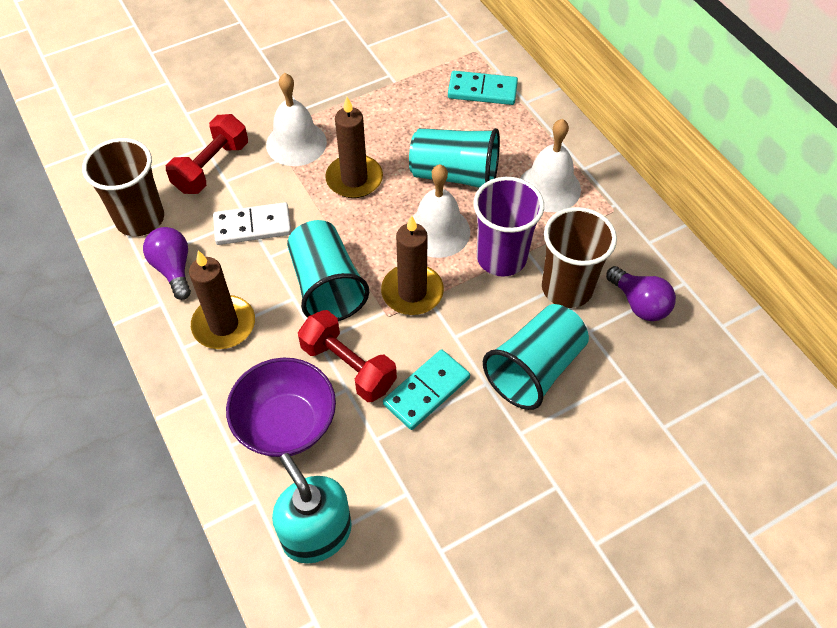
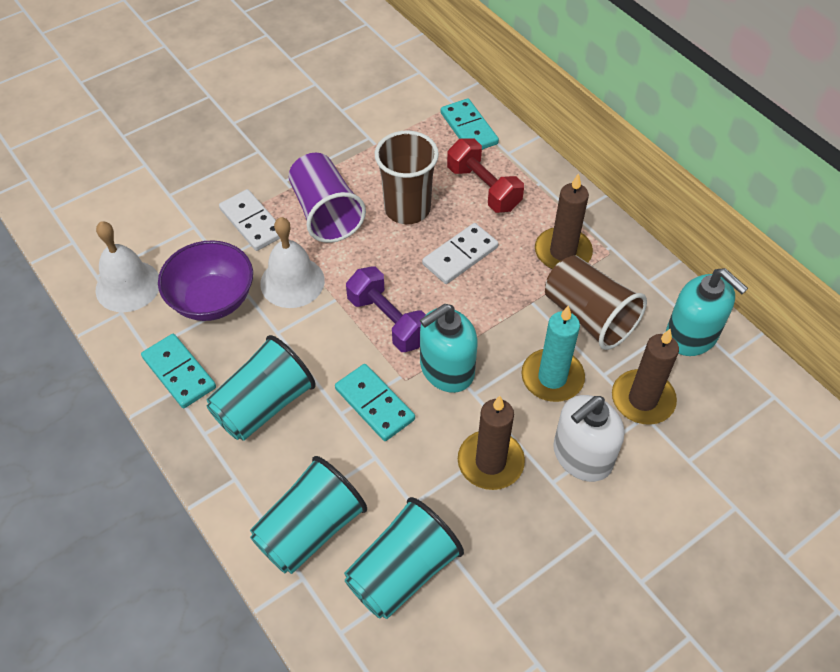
purple dumbbell: 0 -> 1
purple light bulb: 2 -> 0
red dumbbell: 2 -> 1
turquoise candle: 0 -> 1
turquoise domino: 2 -> 3
turquoise soap dispenser: 1 -> 2
white bell: 3 -> 2
white domino: 1 -> 2
white soap dispenser: 0 -> 1

